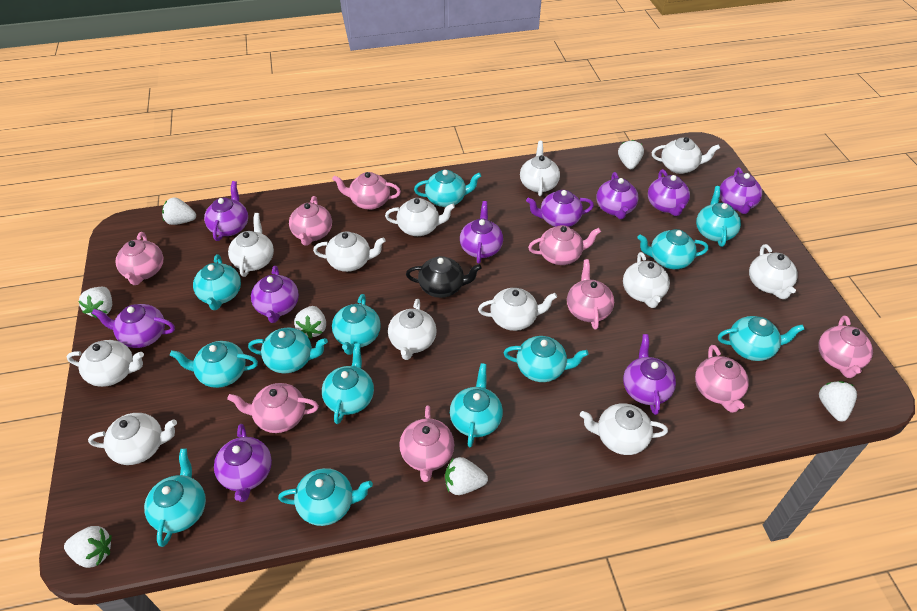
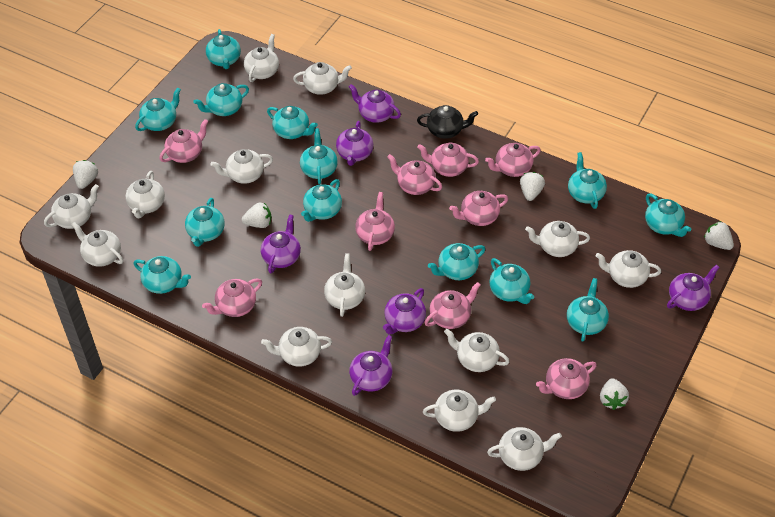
purple teapot: 10 -> 6
white strawberry: 7 -> 5
white teapot: 12 -> 13

